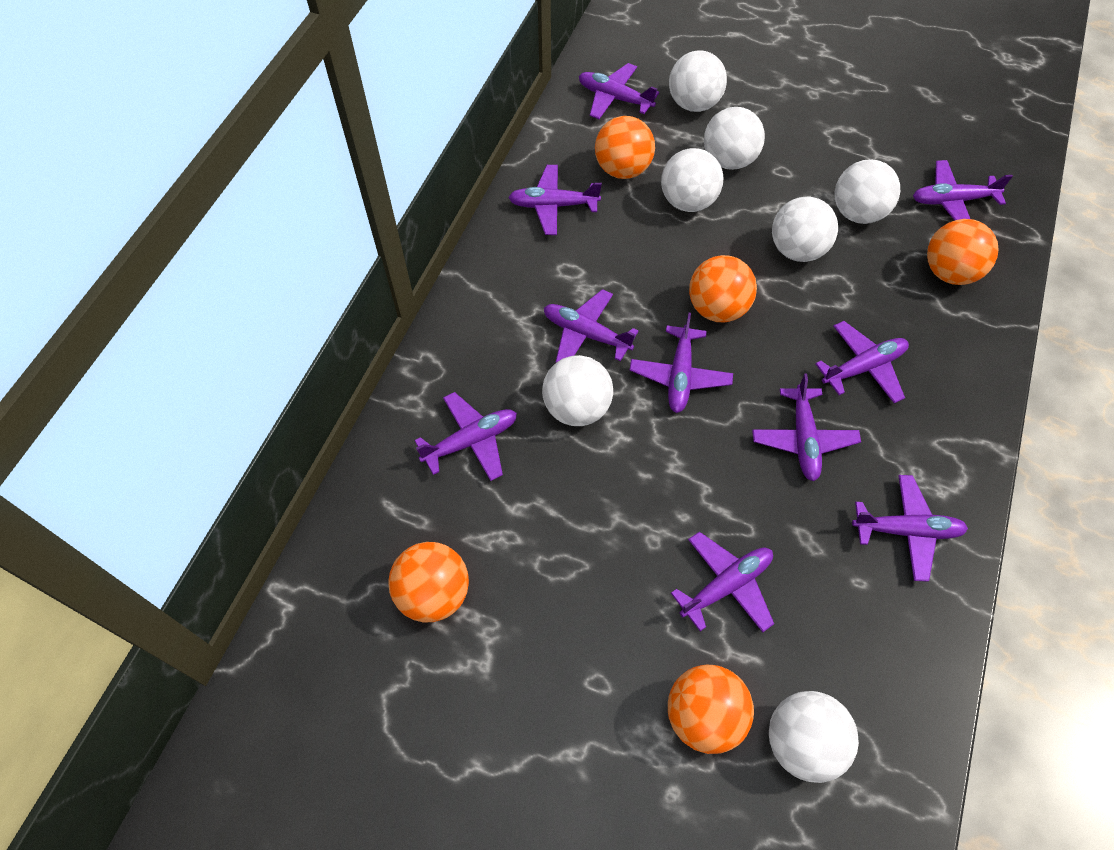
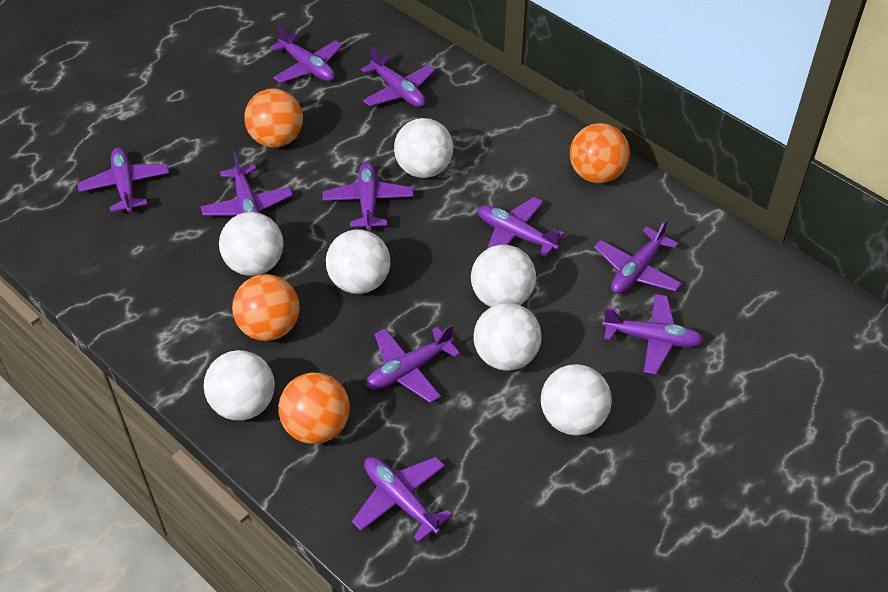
orange ball: 5 -> 4

